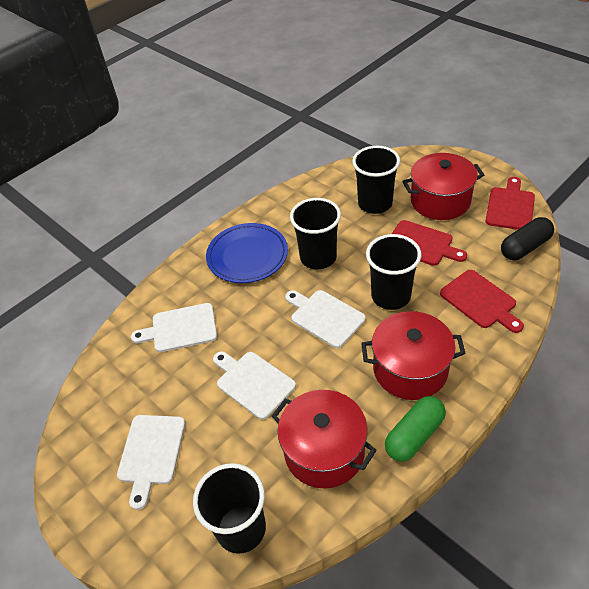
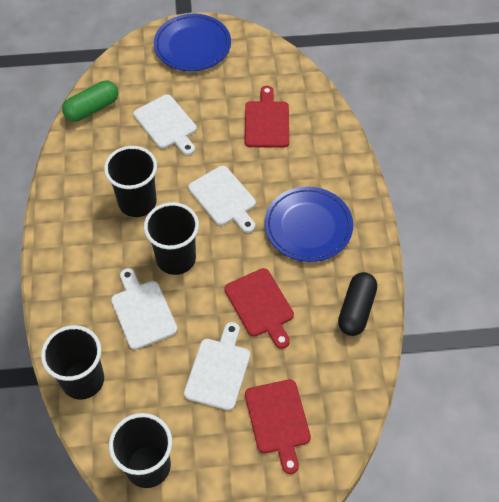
blue plate: 1 -> 2
red pot: 3 -> 0

